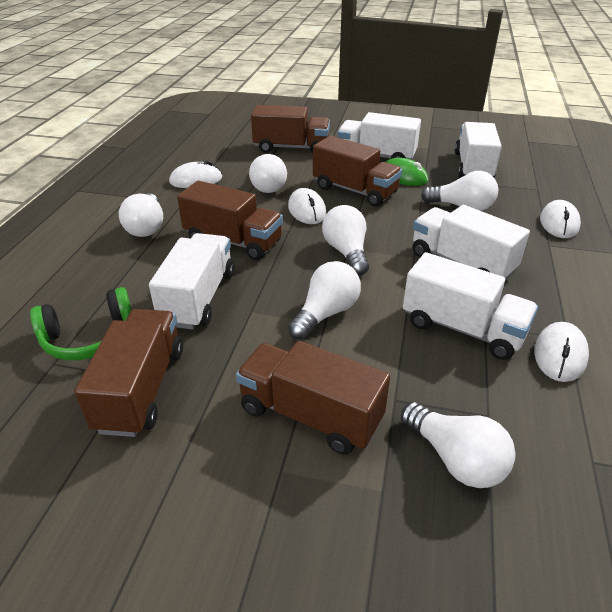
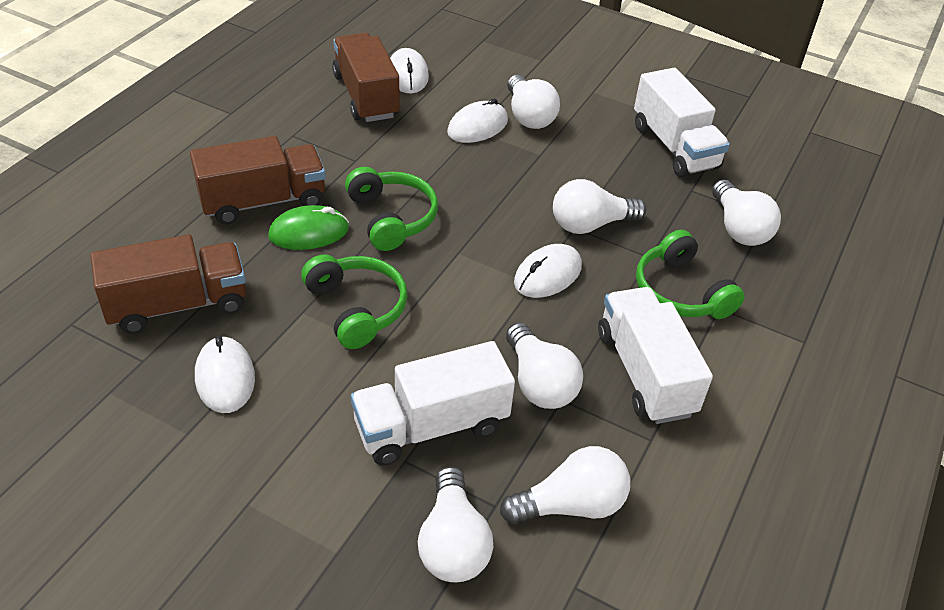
brown truck: 5 -> 3
green headphones: 1 -> 3
white truck: 5 -> 3

